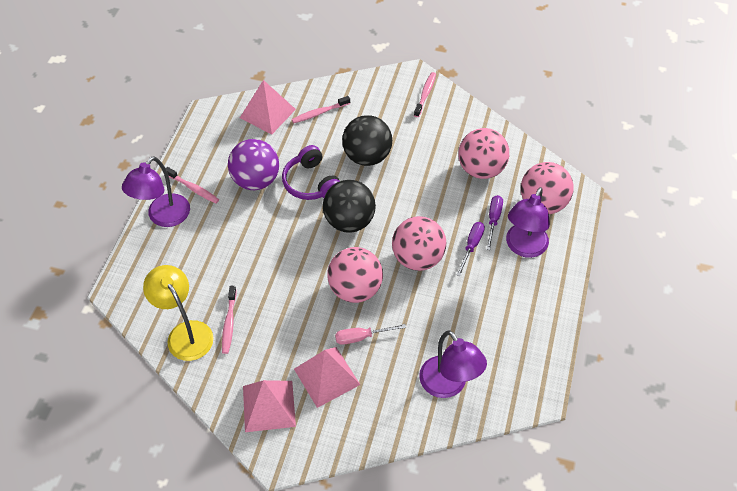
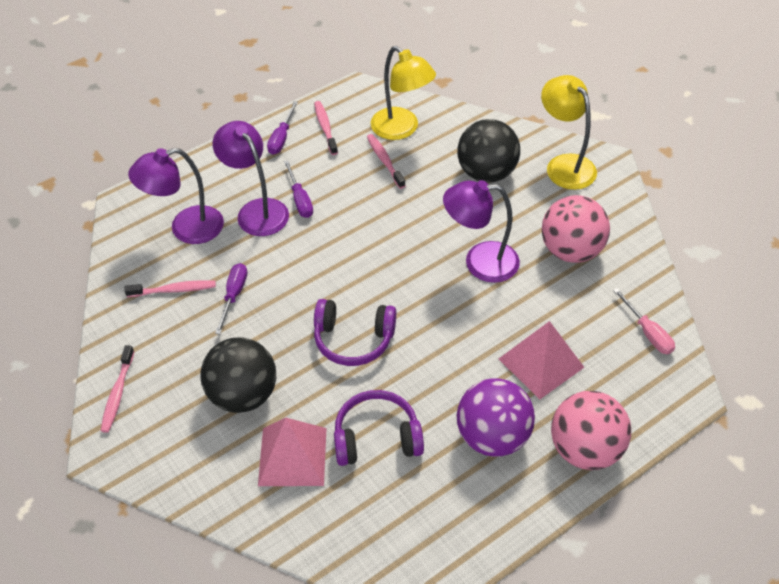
pink ball: 4 -> 2
pink pyramid: 3 -> 2
purple headphones: 1 -> 2
purple screwdriver: 2 -> 3
yellow lamp: 1 -> 2

